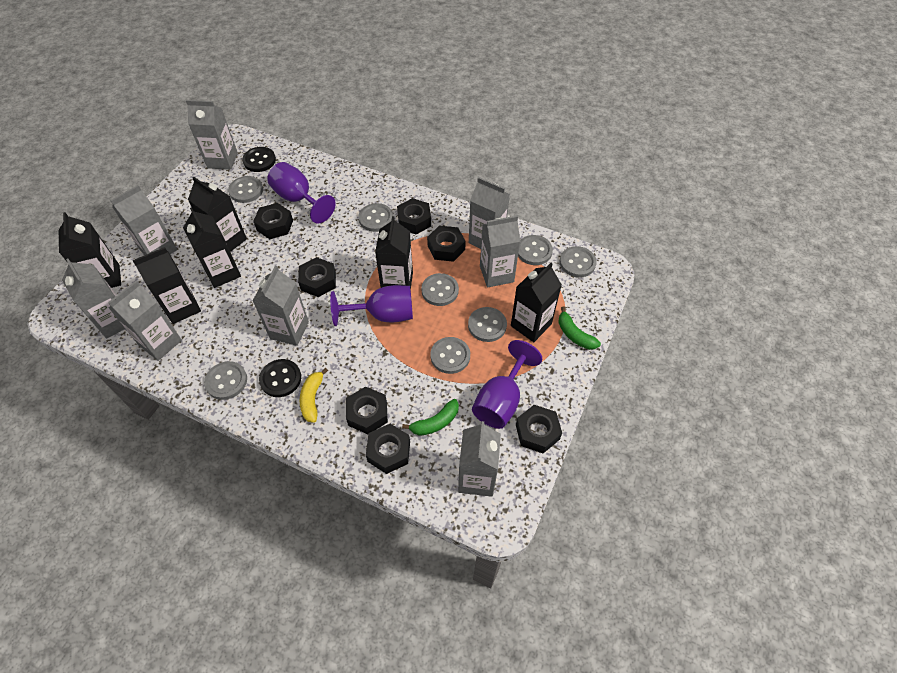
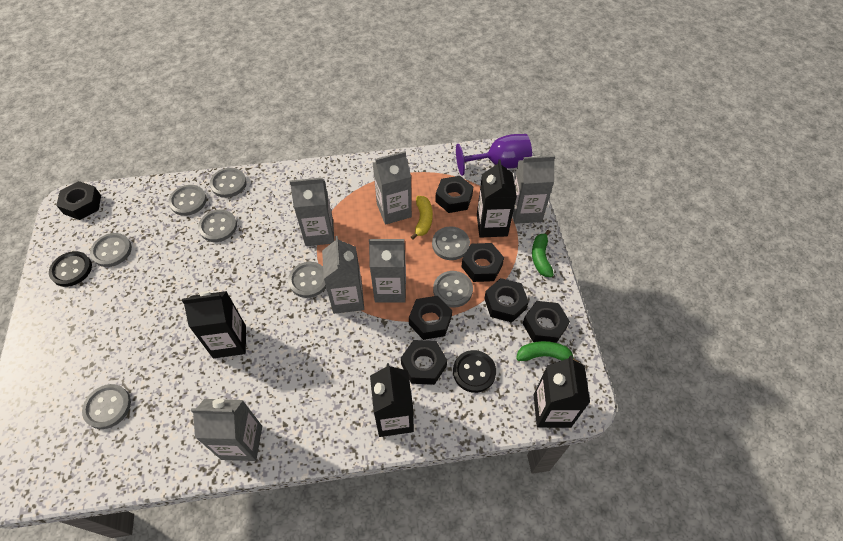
black carton: 6 -> 4
grey carton: 8 -> 6
purple goblet: 3 -> 1

